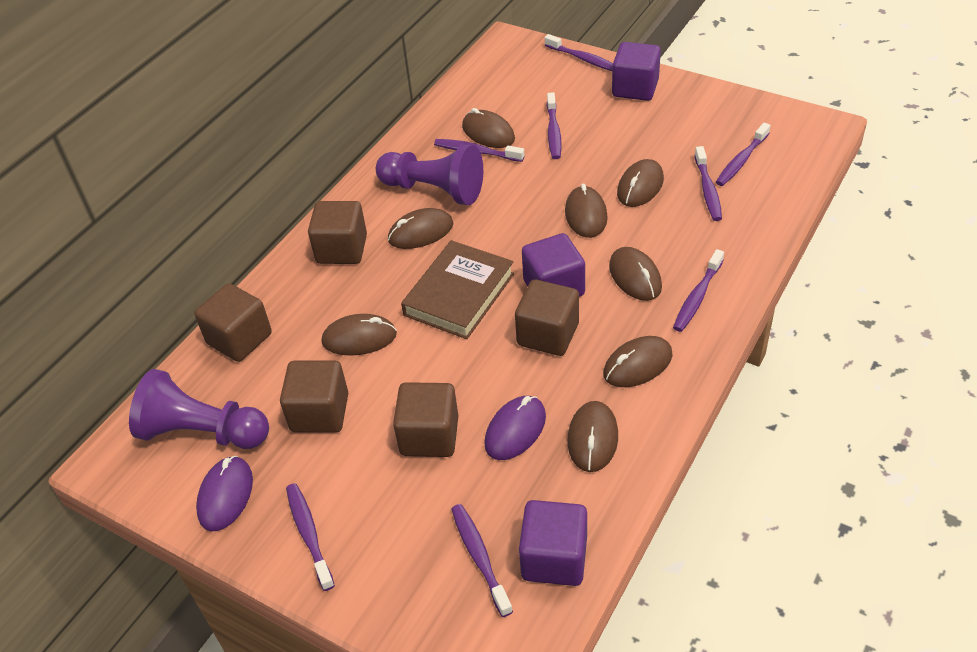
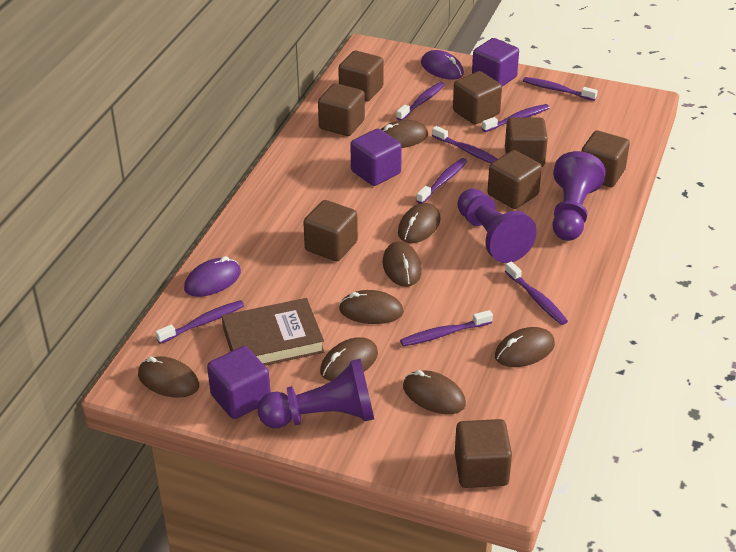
brown cube: 5 -> 8
purple pawn: 2 -> 3

